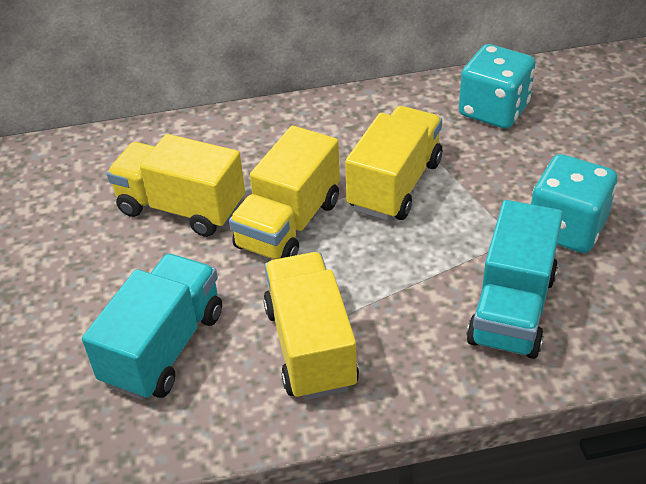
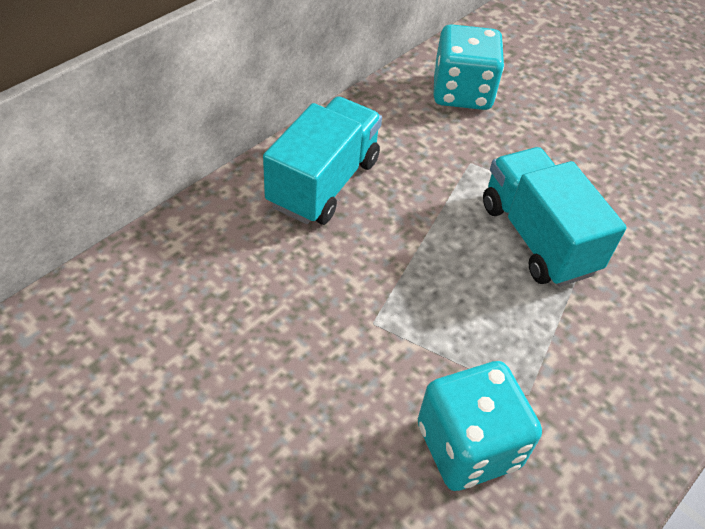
yellow truck: 4 -> 0

